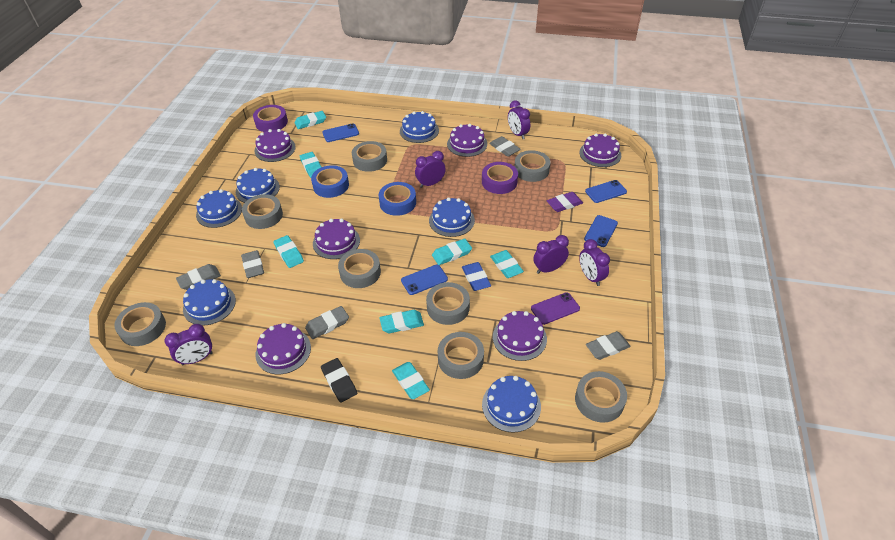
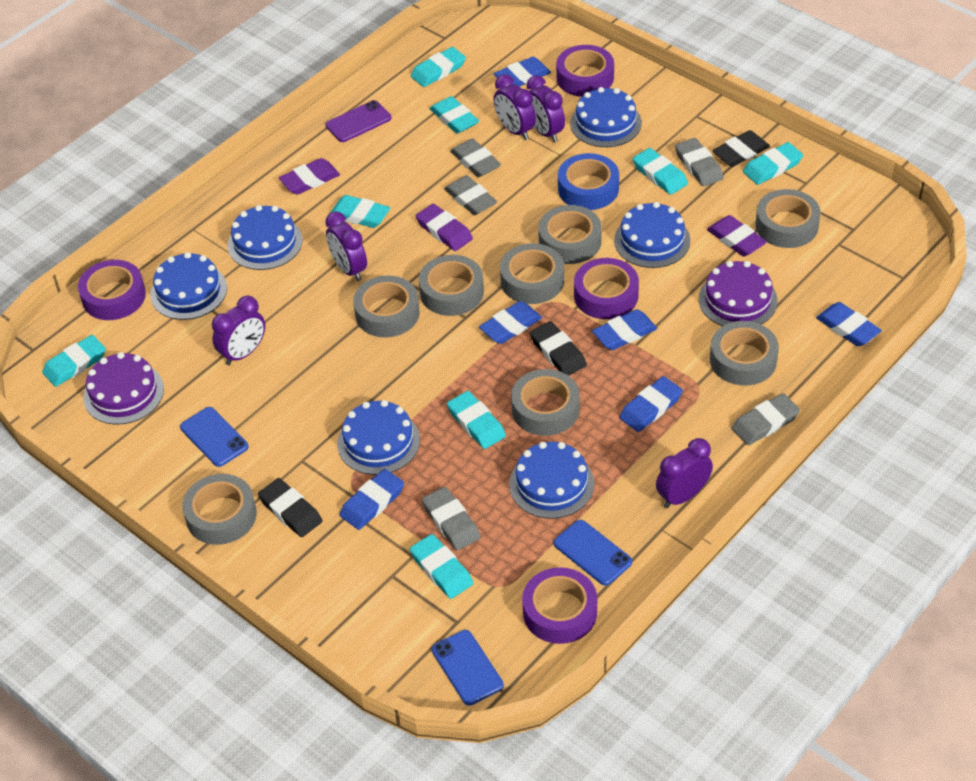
black eraser: 1 -> 3
blue eraser: 1 -> 6
blue phone: 4 -> 3
blue tape: 2 -> 1
purple cake: 6 -> 2
purple eraser: 1 -> 3
purple tape: 2 -> 4
turquoise eraser: 7 -> 8

